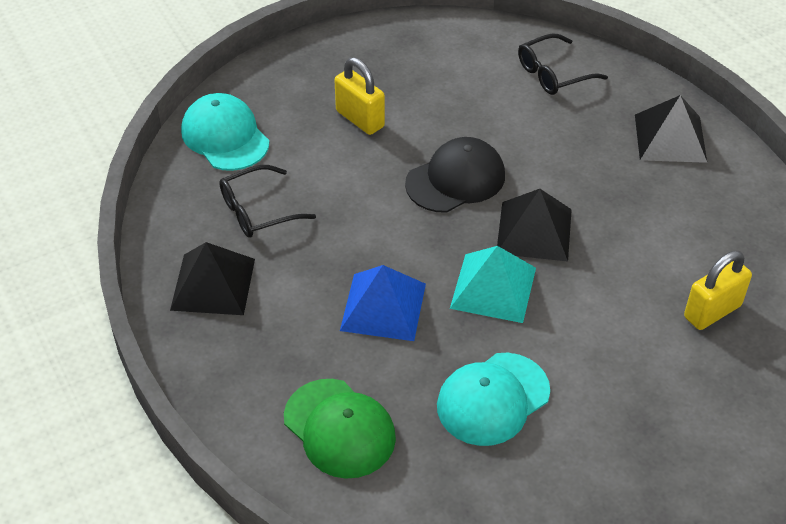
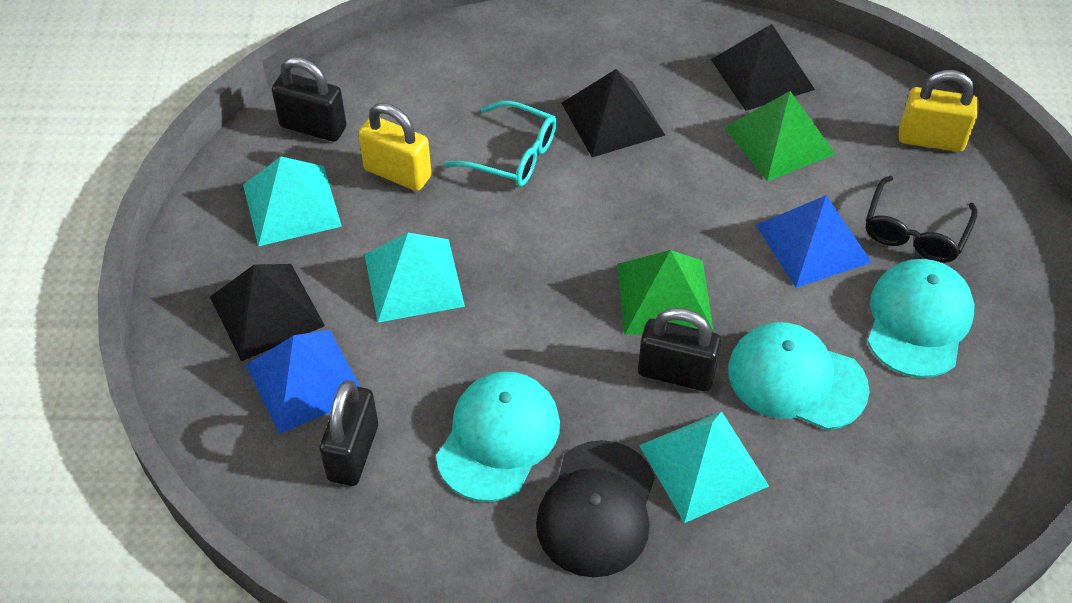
black glasses: 2 -> 1
black padlock: 0 -> 3
blue pyramid: 1 -> 2
green cap: 1 -> 0
green pyramid: 0 -> 2
turquoise cap: 2 -> 3
turquoise glasses: 0 -> 1
turquoise pyramid: 1 -> 3

